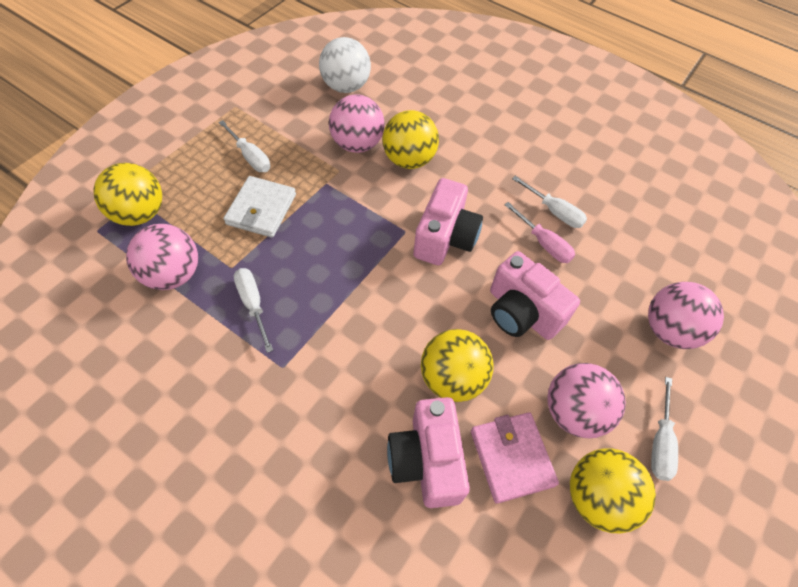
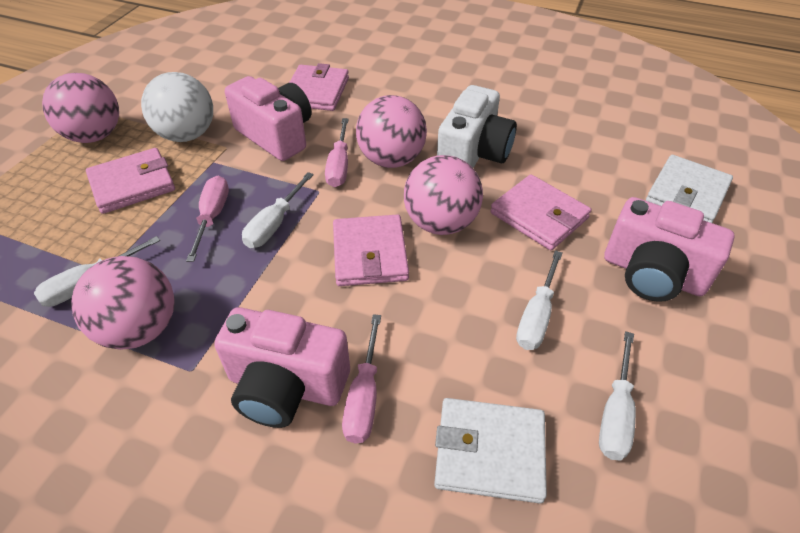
pink screwdriver: 1 -> 3
pink wallet: 1 -> 4
white camera: 0 -> 1
white wallet: 1 -> 2
yellow ball: 4 -> 0

